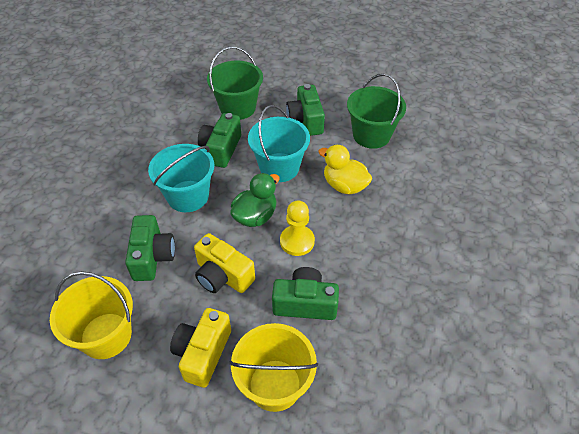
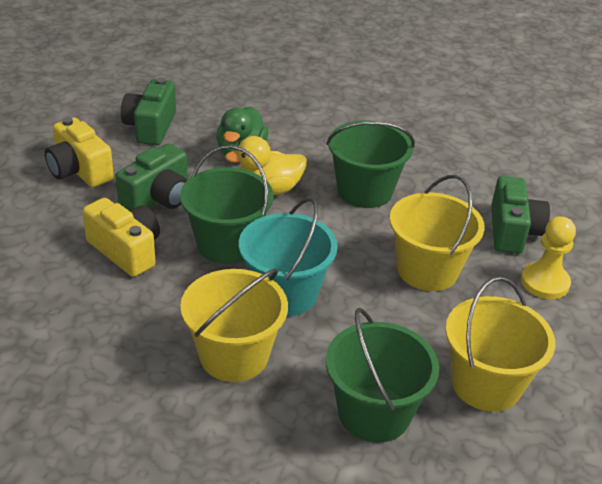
green bucket: 2 -> 3
green camera: 4 -> 3
turquoise bucket: 2 -> 1
yellow bucket: 2 -> 3

